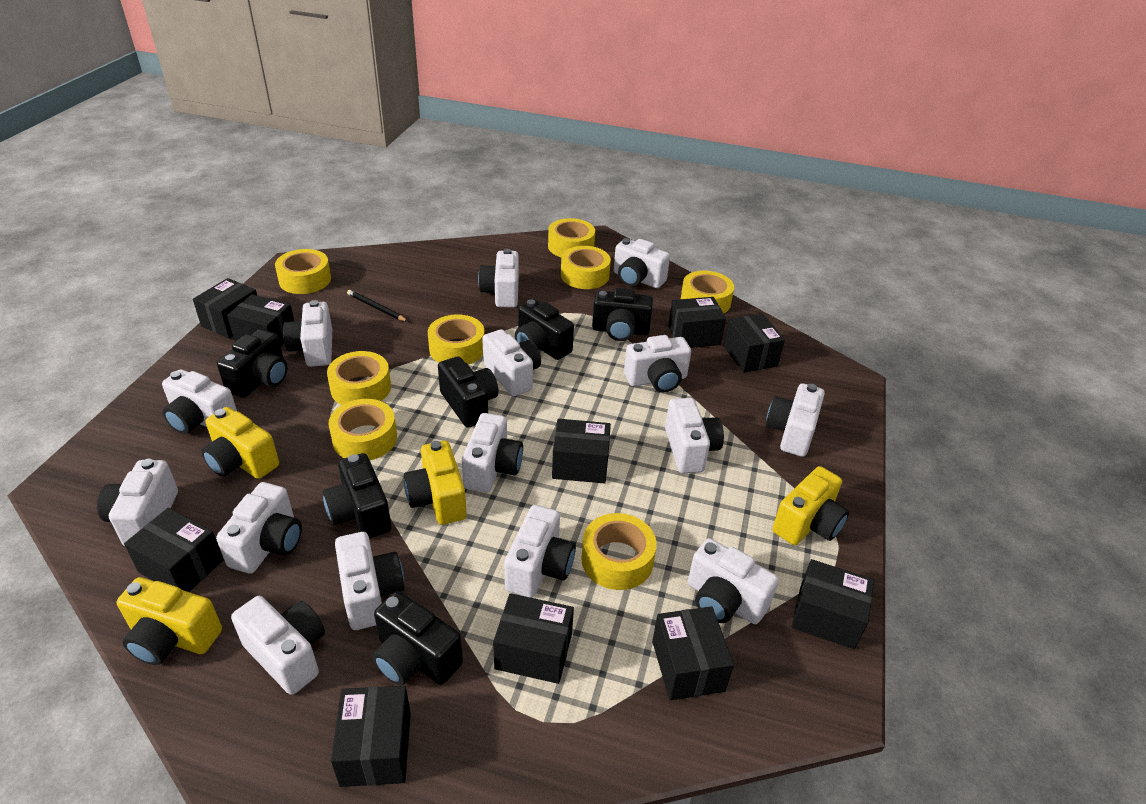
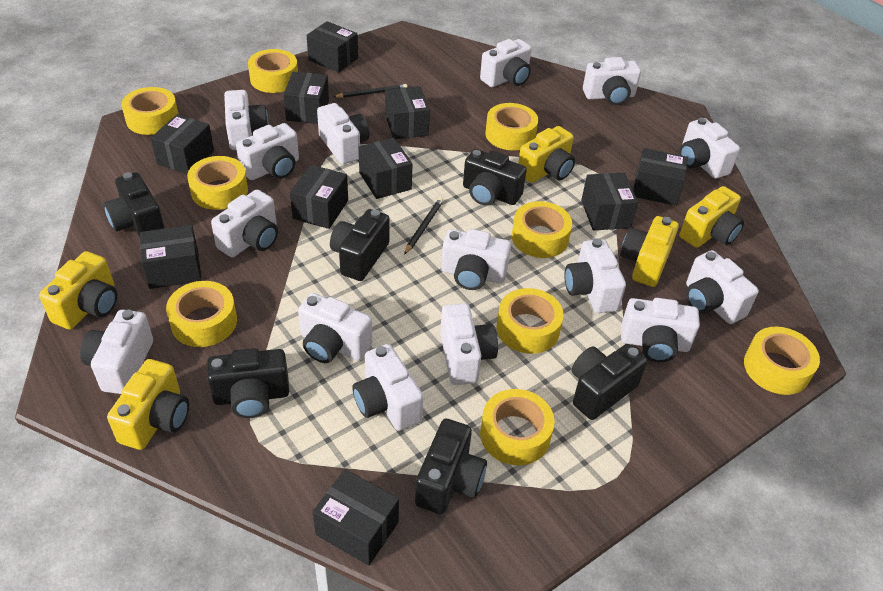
black pencil: 1 -> 2
yellow camera: 4 -> 5
yellow tape: 8 -> 9

